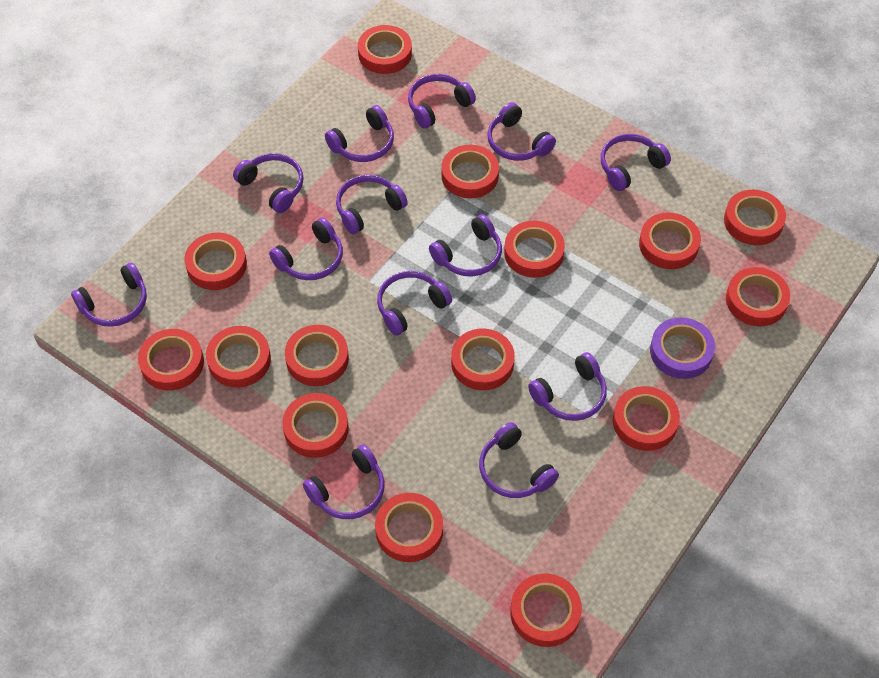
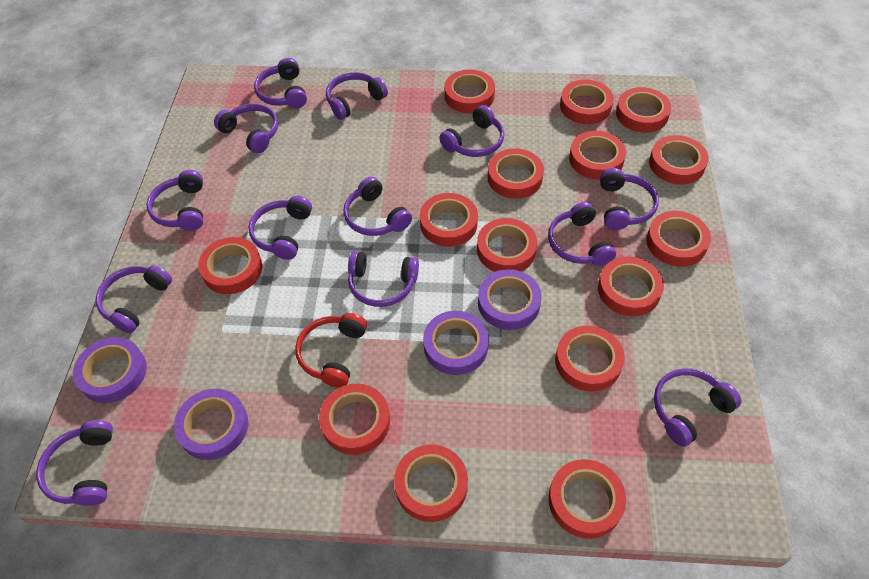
purple tape: 1 -> 4
red headphones: 0 -> 1

